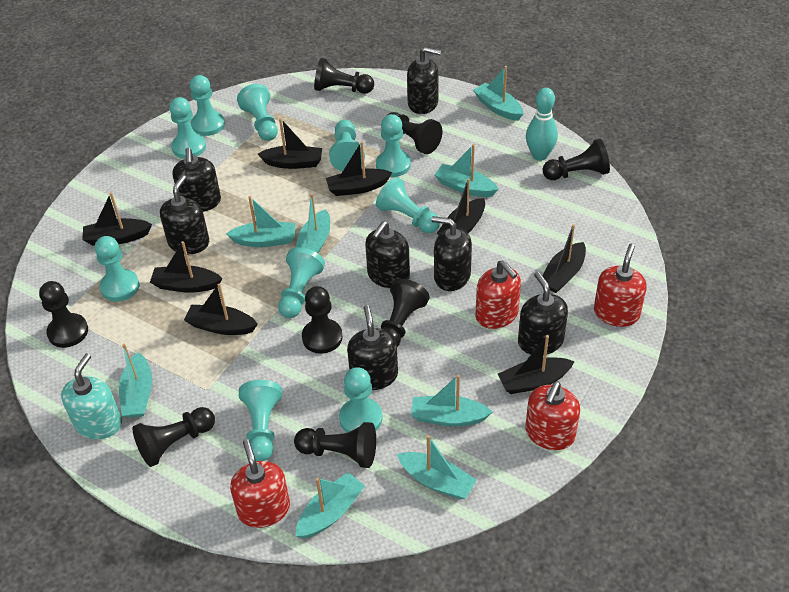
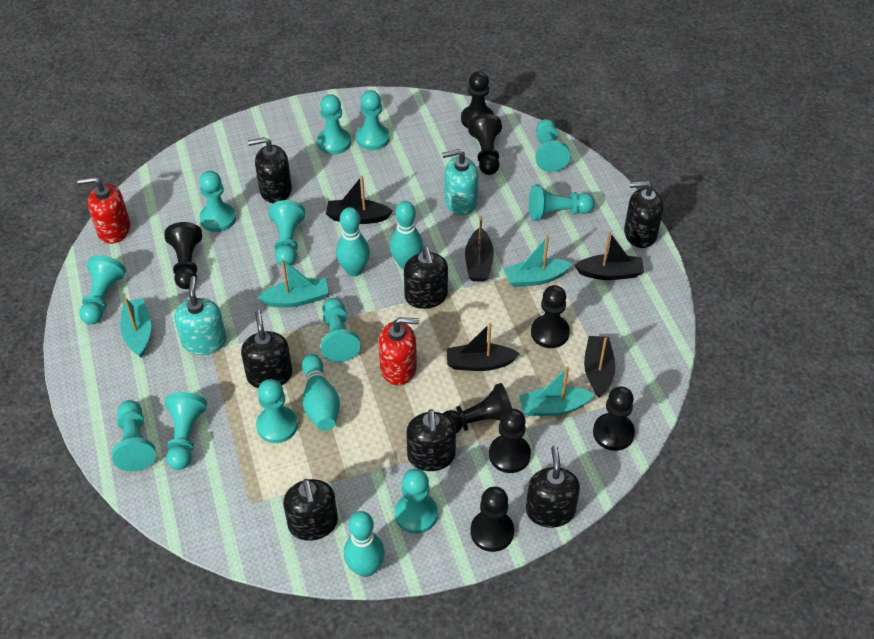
black boat: 8 -> 5
red soap dispenser: 4 -> 2
turquoise boat: 8 -> 4
turquoise bowling pin: 1 -> 4
turquoise pawn: 10 -> 12
turquoise soap dispenser: 1 -> 2

